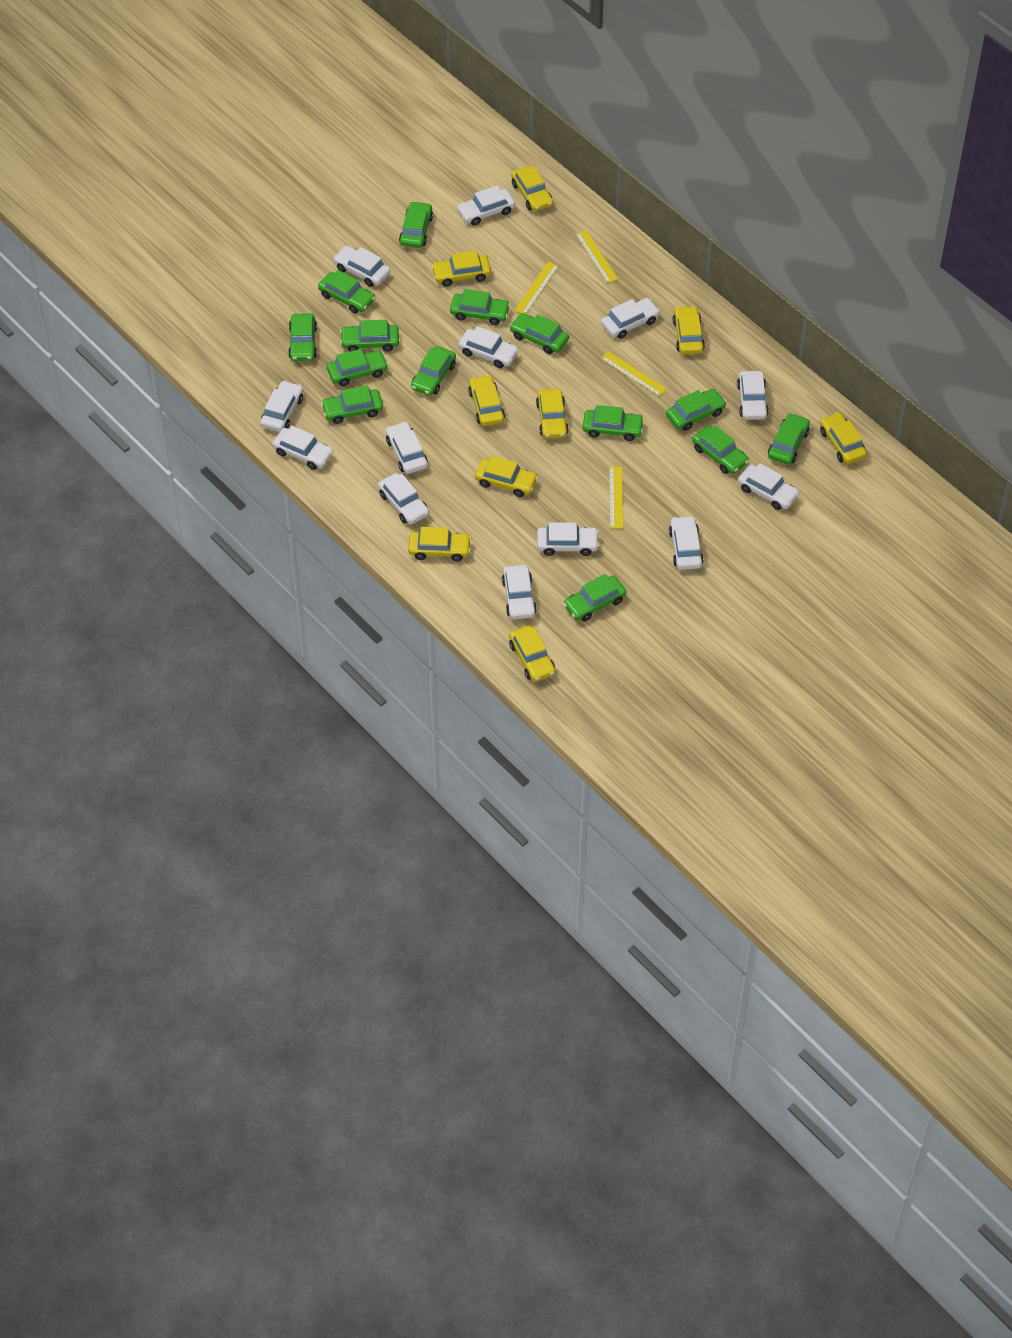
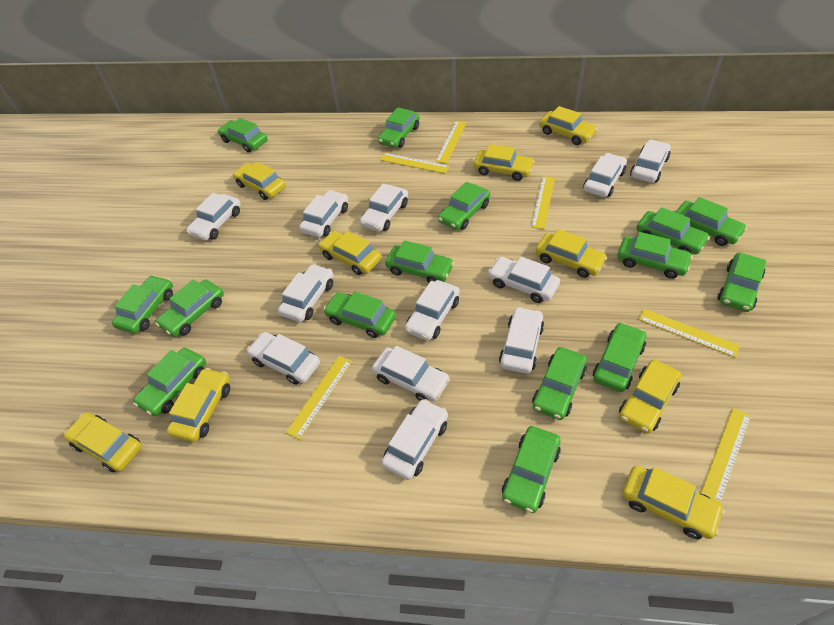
green car: 14 -> 15
white car: 13 -> 12
yellow ruler: 4 -> 6

